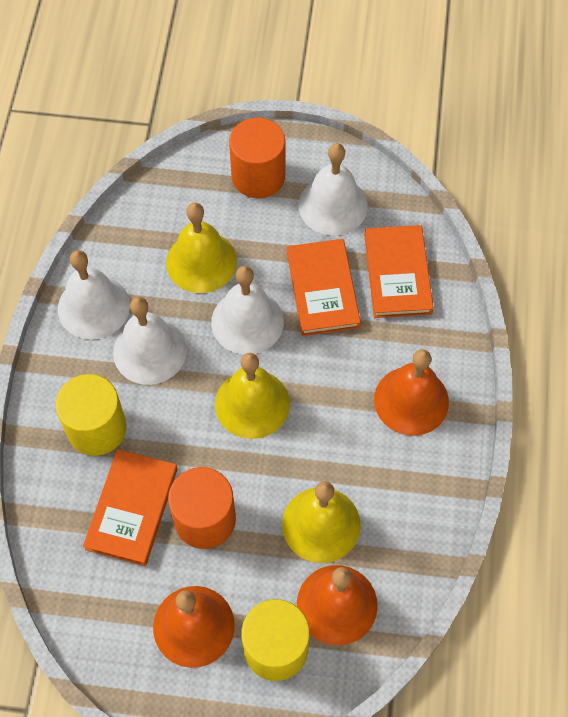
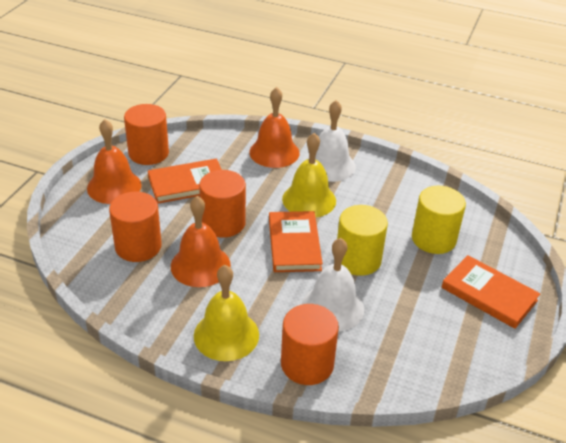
orange cylinder: 2 -> 4
white bell: 4 -> 2
yellow bell: 3 -> 2

